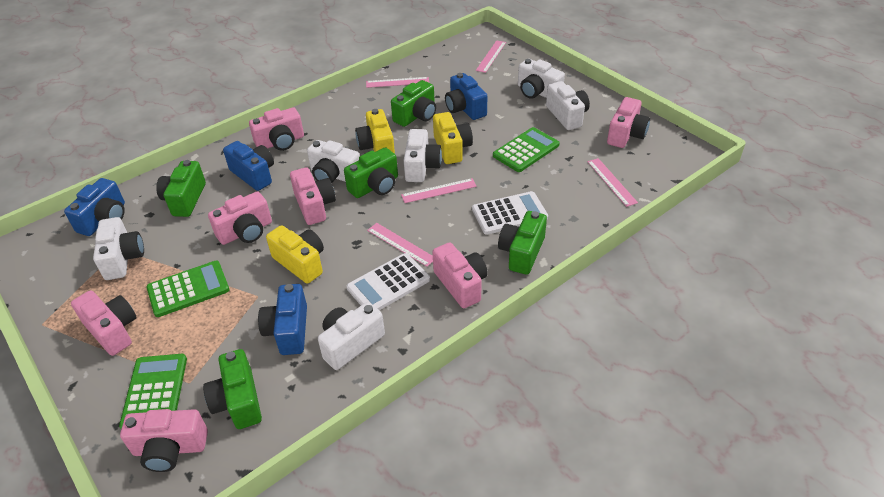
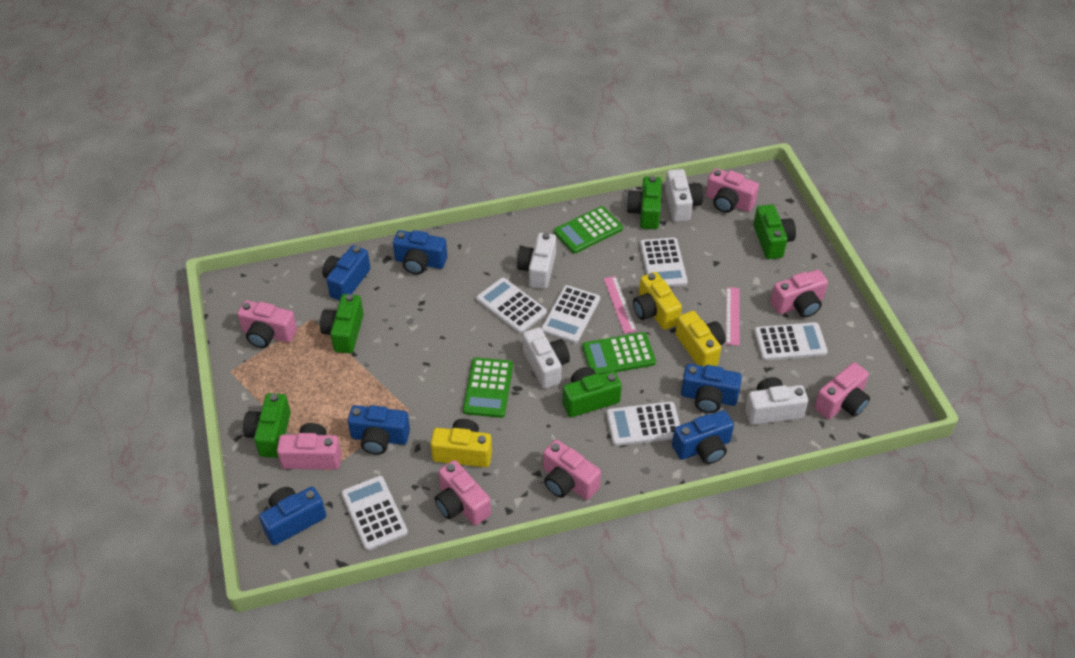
blue camera: 4 -> 6
pink ruler: 5 -> 2
white calculator: 2 -> 6
white camera: 6 -> 4

